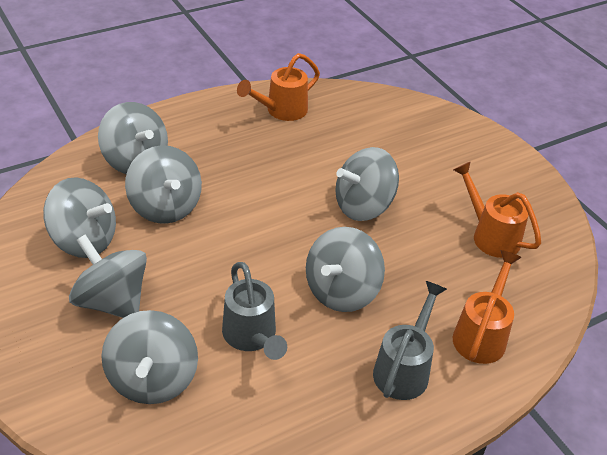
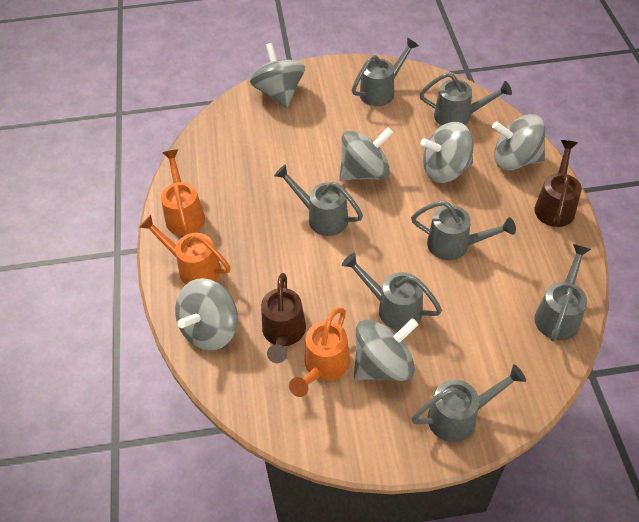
brown watering can: 0 -> 2
grey spinning top: 7 -> 6
grey watering can: 2 -> 7

